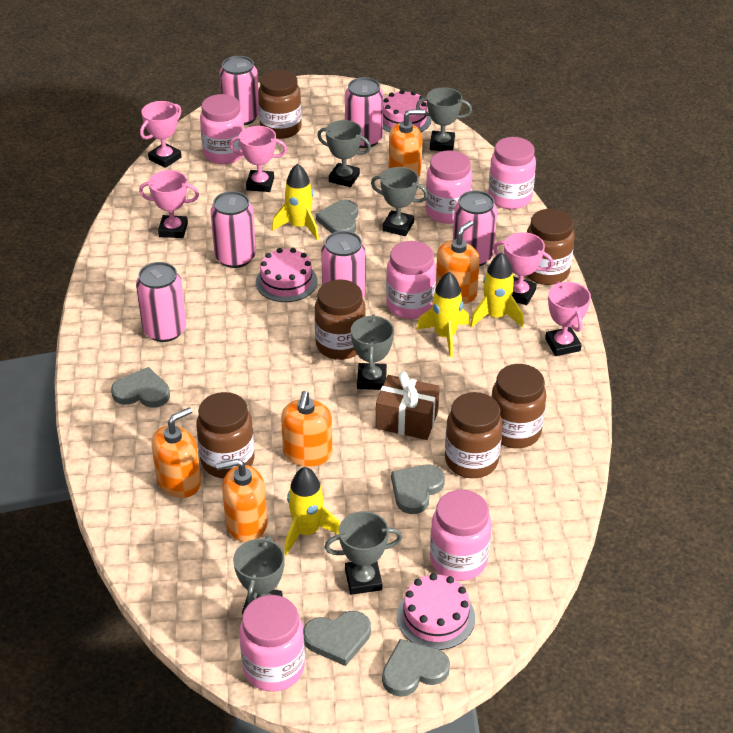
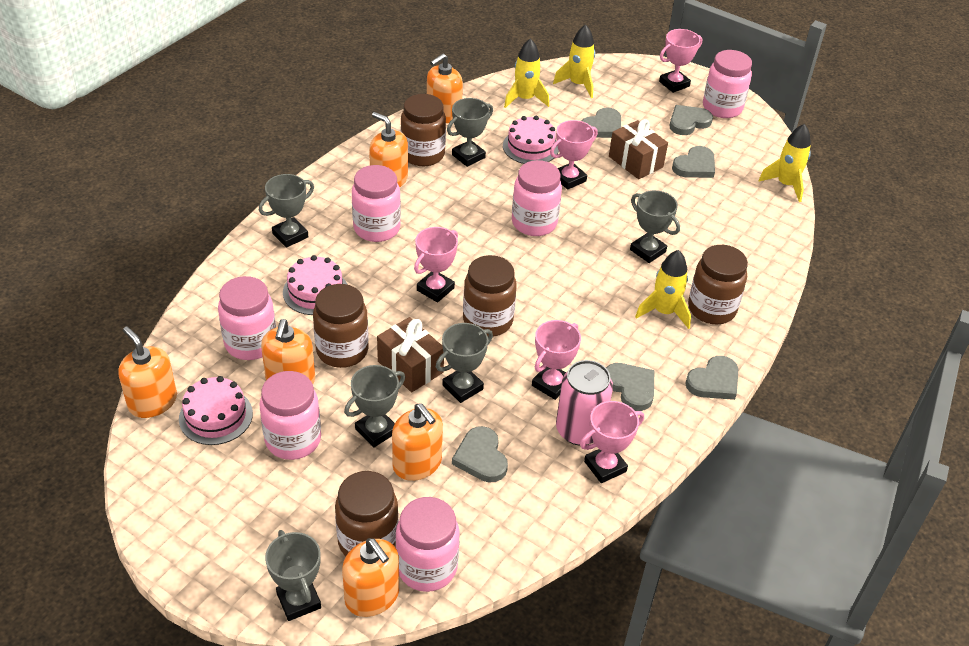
brown gift: 1 -> 2
brown jar: 6 -> 5
grey heart: 5 -> 6
orange soap dispenser: 5 -> 6
pink can: 6 -> 1

